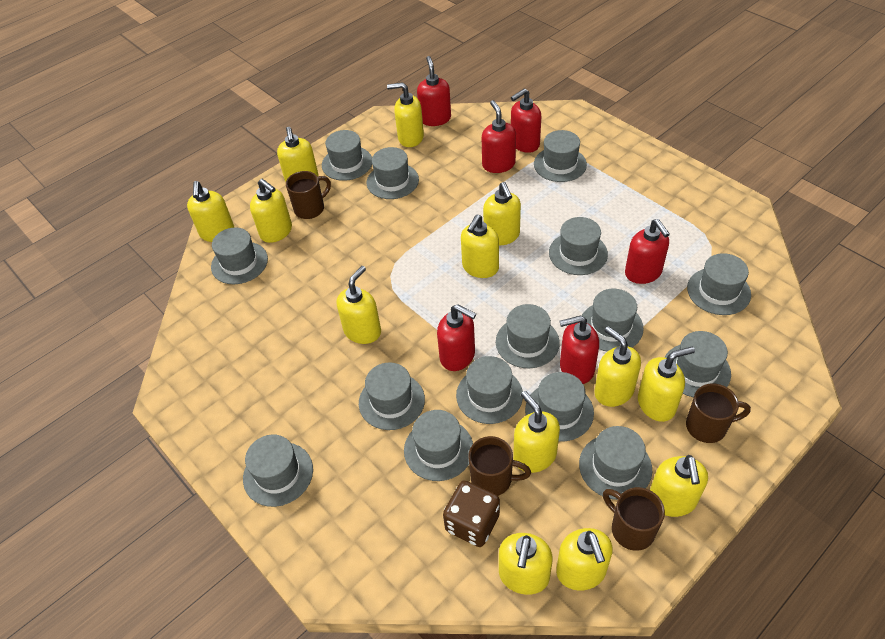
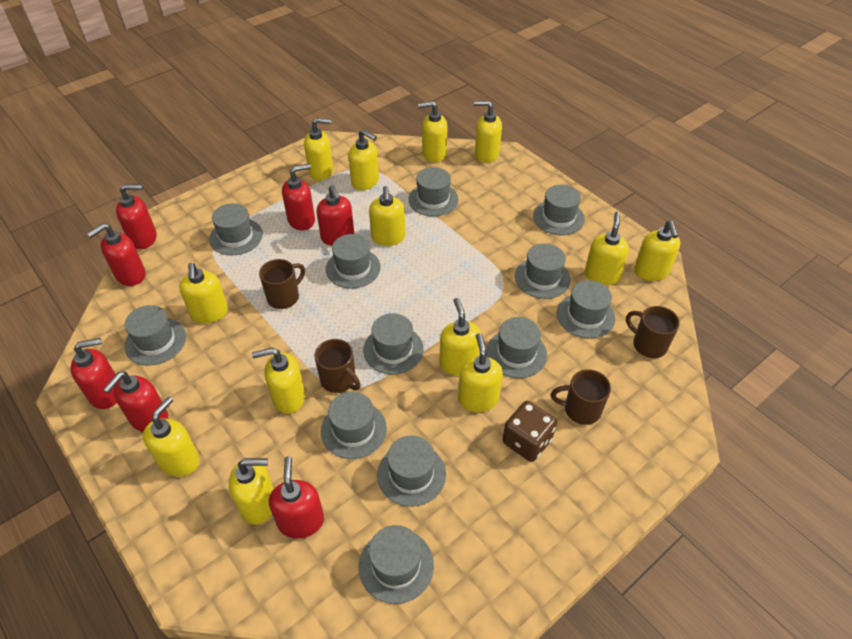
grey hat: 15 -> 12
red soap dispenser: 6 -> 7

